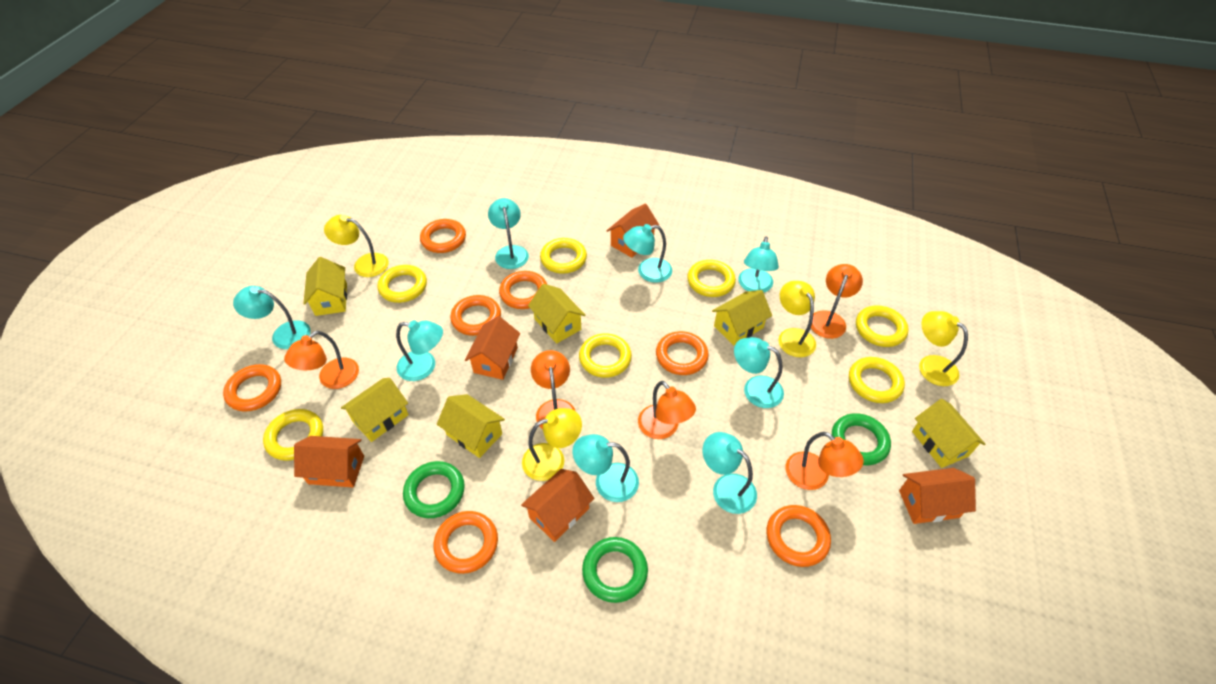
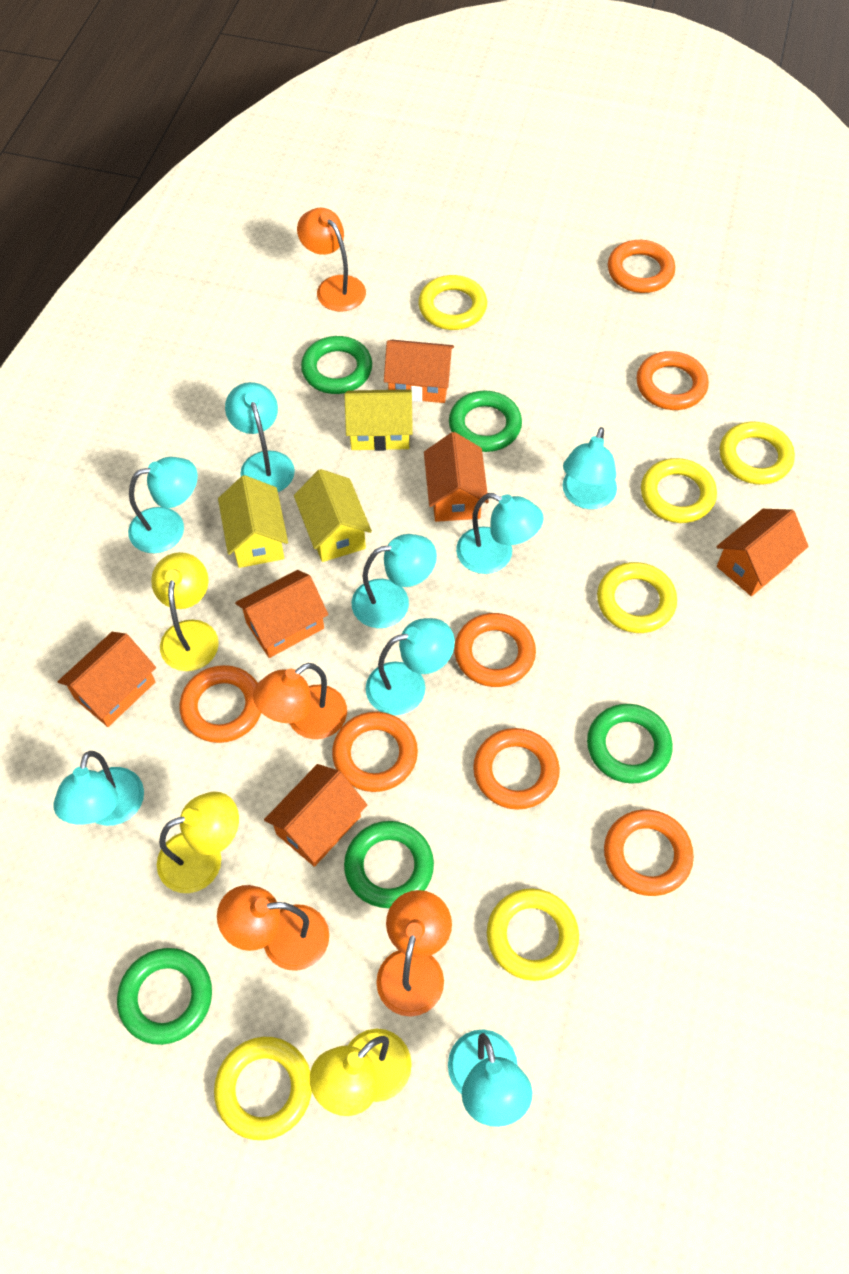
green ring: 3 -> 5
orange house: 5 -> 6
orange lamp: 5 -> 4
yellow house: 6 -> 3
yellow lamp: 4 -> 3
yellow ring: 7 -> 6

